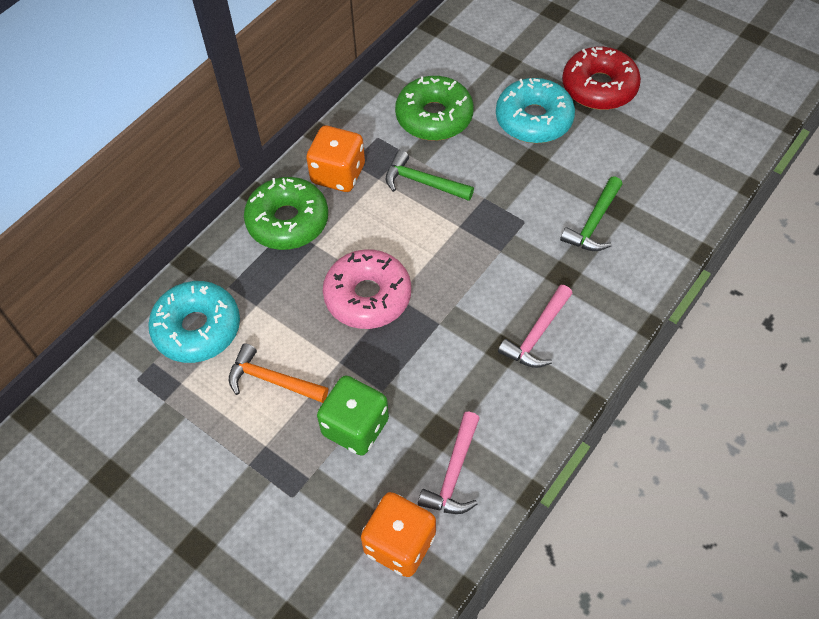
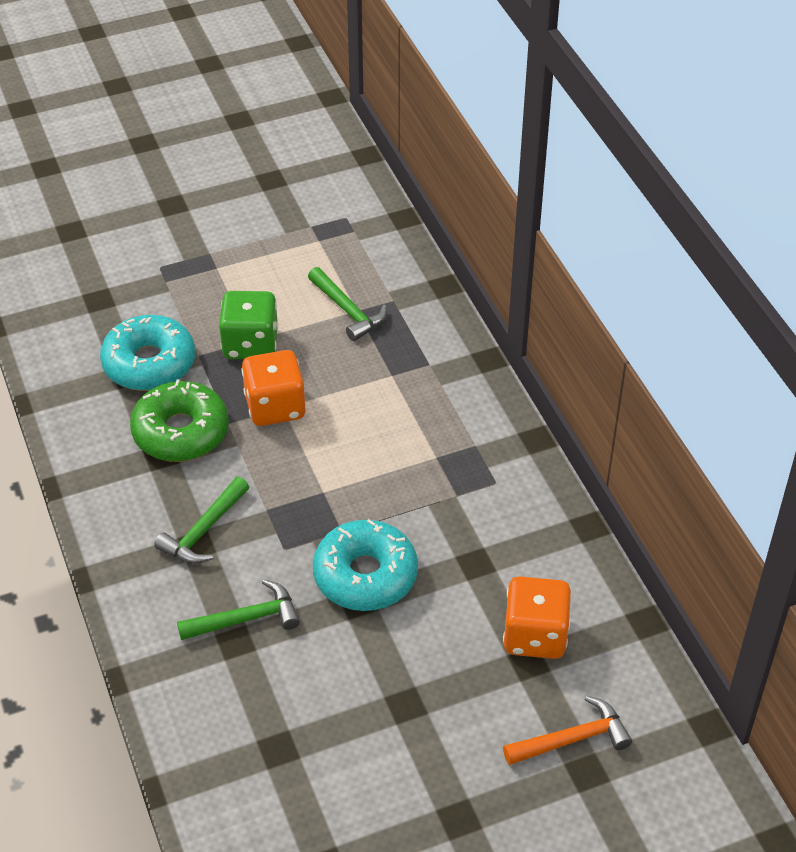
green donut: 2 -> 1
green hammer: 2 -> 3
pink donut: 1 -> 0
pink hammer: 2 -> 0
red donut: 1 -> 0

